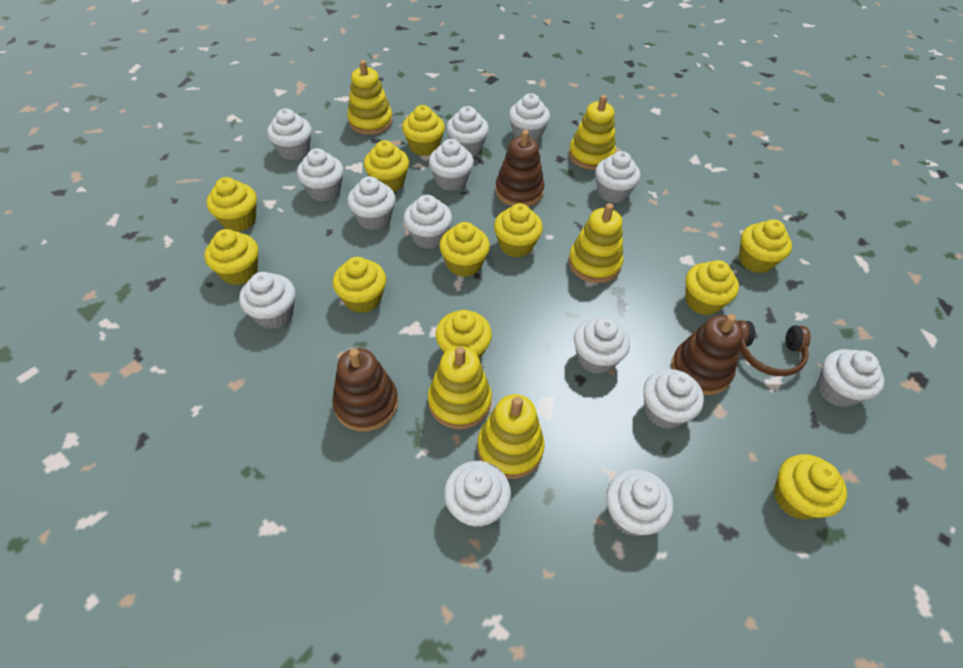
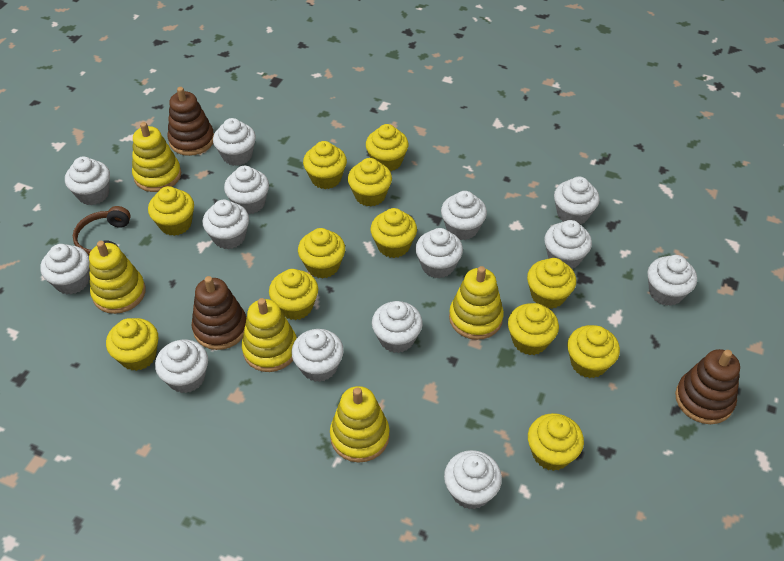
yellow cupcake: 11 -> 12

